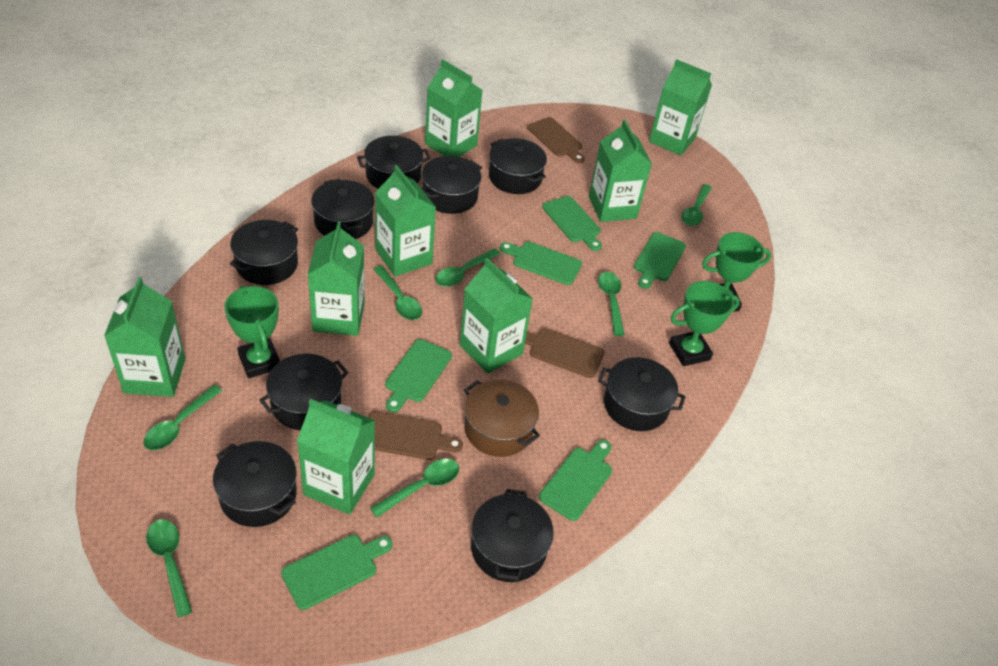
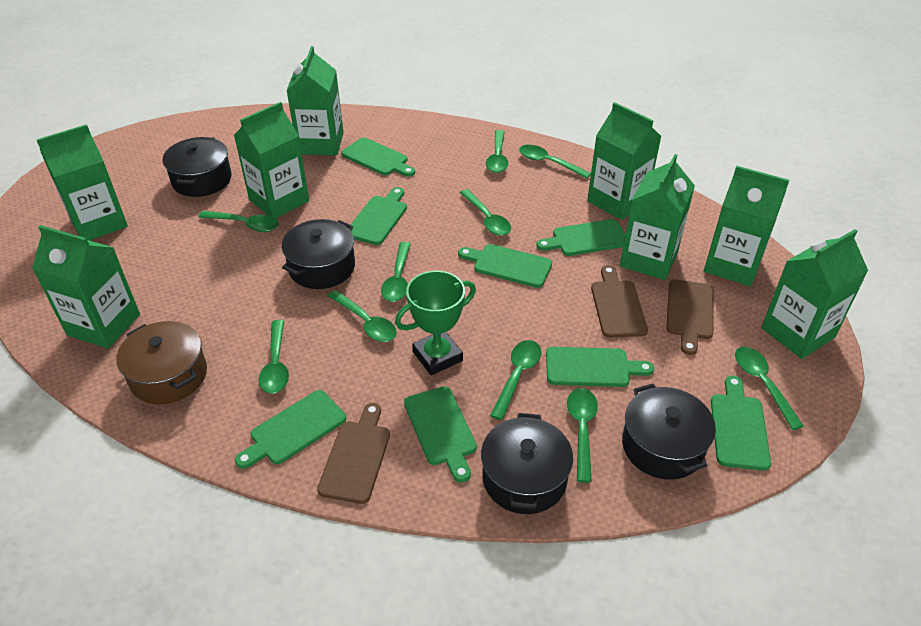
black pot: 9 -> 4
green cutting board: 6 -> 8
green spoon: 7 -> 10
green trophy: 3 -> 1

